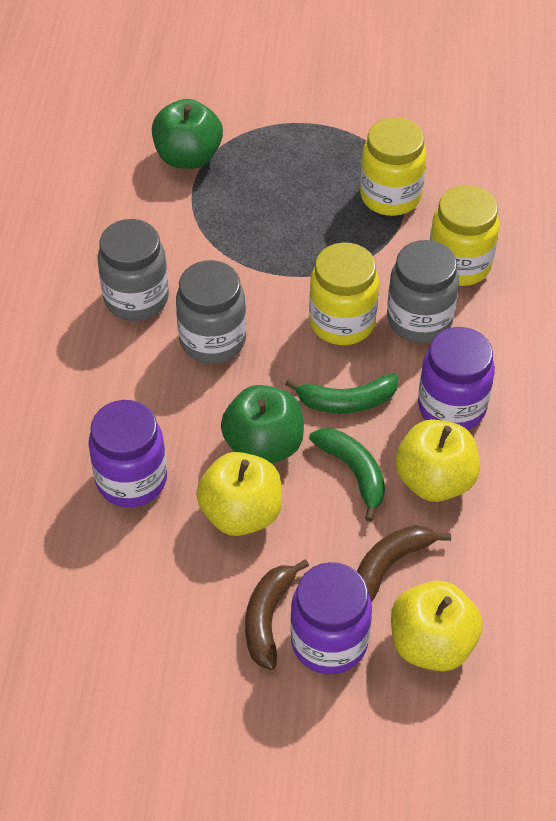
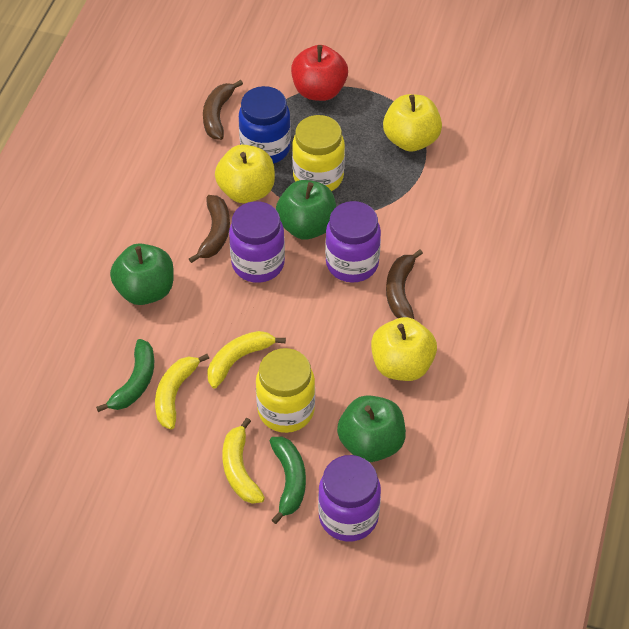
blue jar: 0 -> 1
brown banana: 2 -> 3
green apple: 2 -> 3
grey jar: 3 -> 0
red apple: 0 -> 1
yellow banana: 0 -> 3
yellow jar: 3 -> 2

